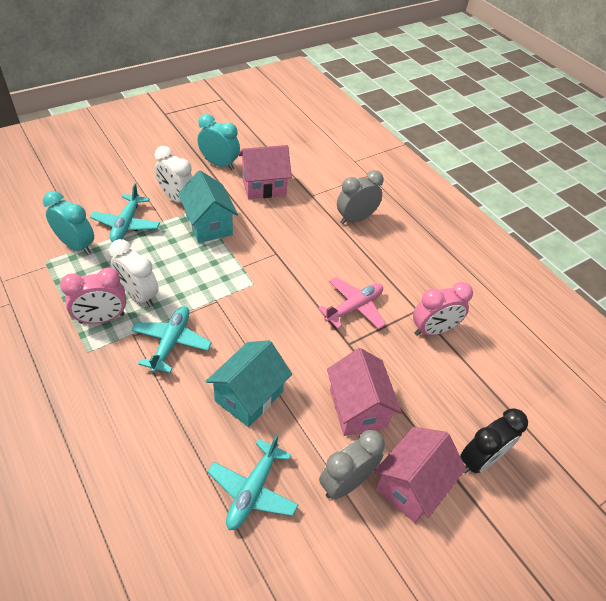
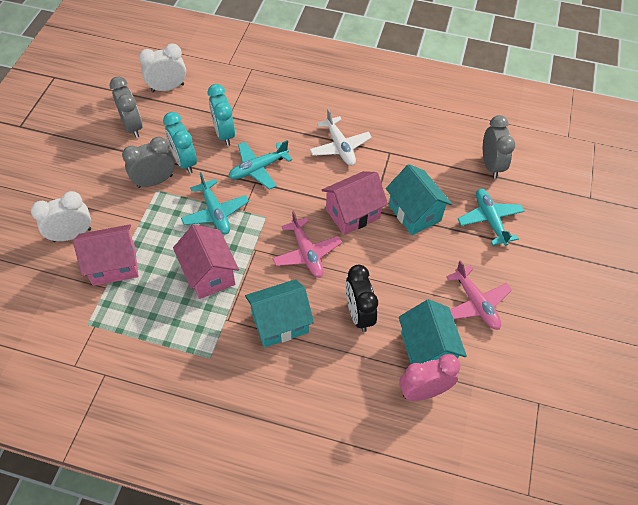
grey clock: 2 -> 3
pink clock: 2 -> 1
pink plane: 1 -> 2
turquoise house: 2 -> 3
white plane: 0 -> 1

